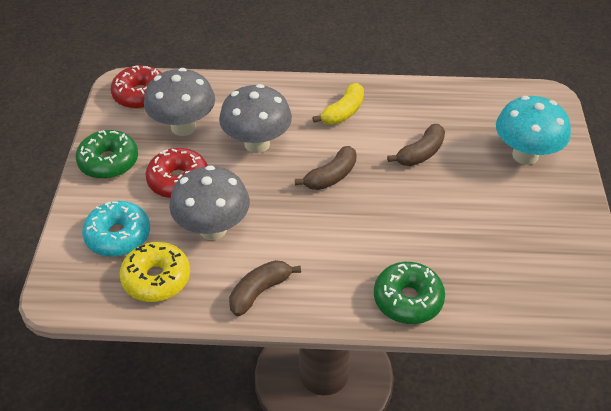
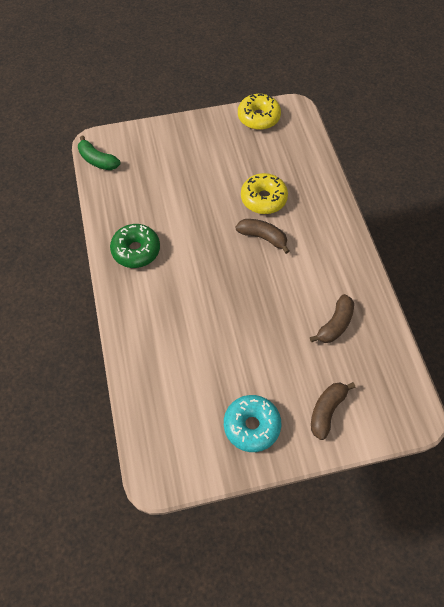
green banana: 0 -> 1
green donut: 2 -> 1
grey mushroom: 3 -> 0
red donut: 2 -> 0
turquoise mushroom: 1 -> 0
yellow banana: 1 -> 0
yellow donut: 1 -> 2

